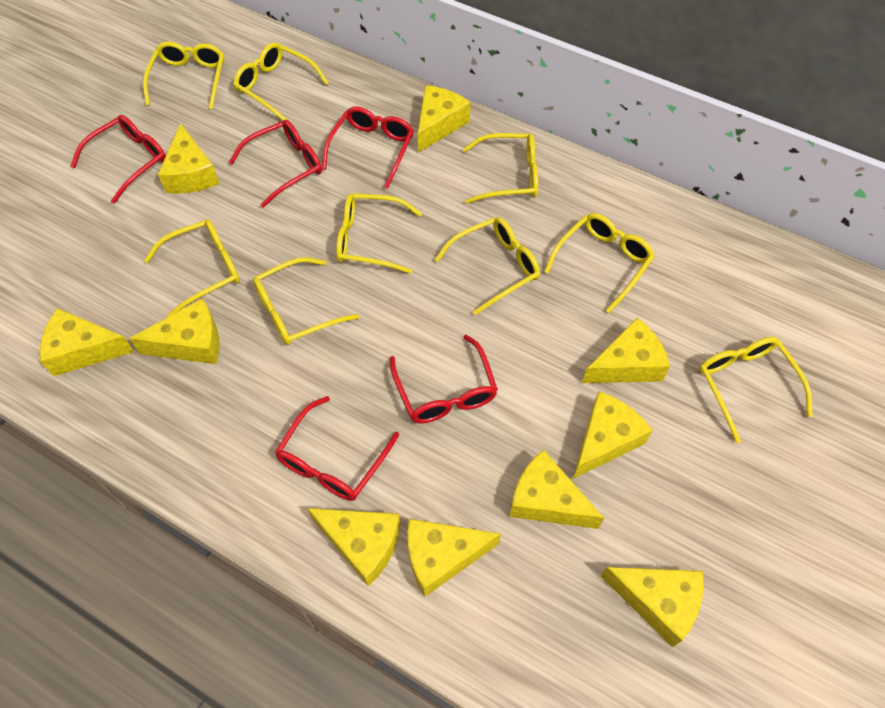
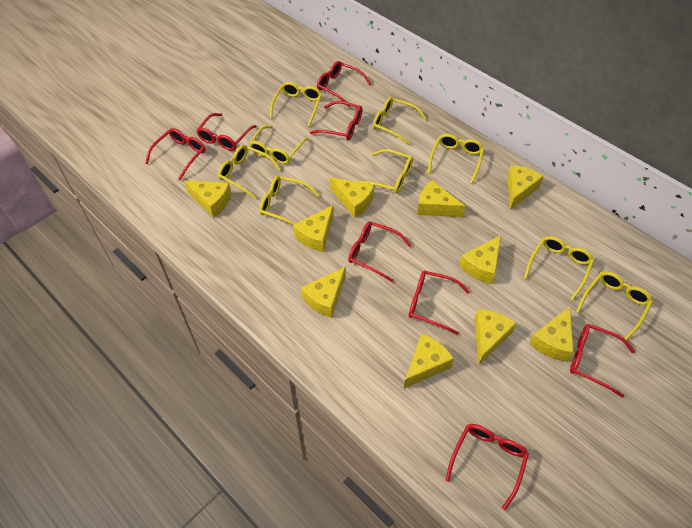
red glasses: 5 -> 8

